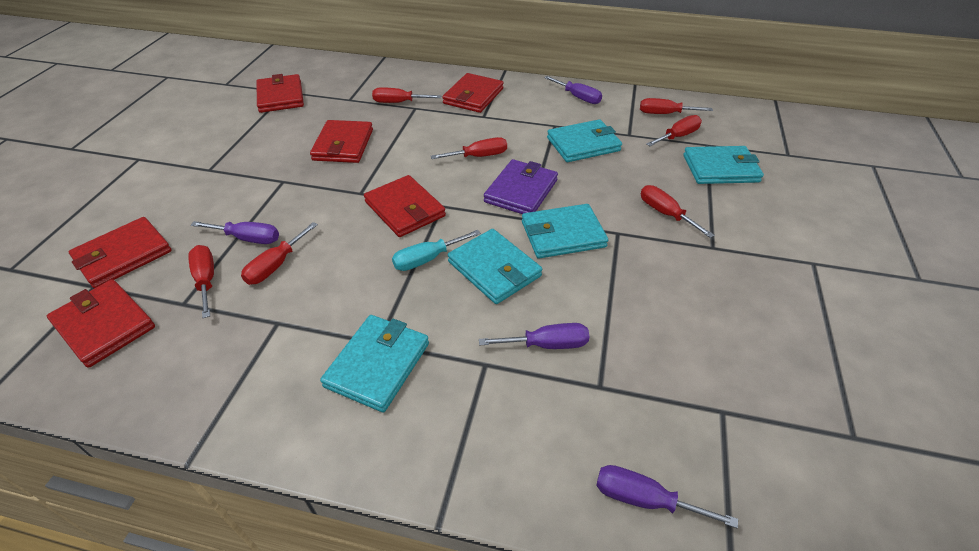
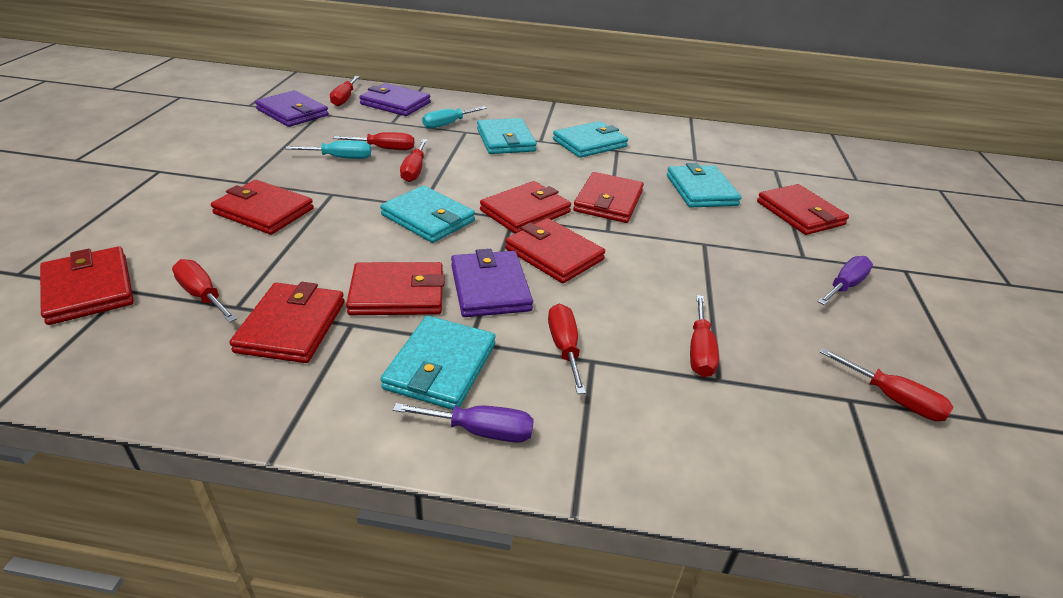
purple screwdriver: 4 -> 2
purple wallet: 1 -> 3
red wallet: 6 -> 8
turquoise screwdriver: 1 -> 2

